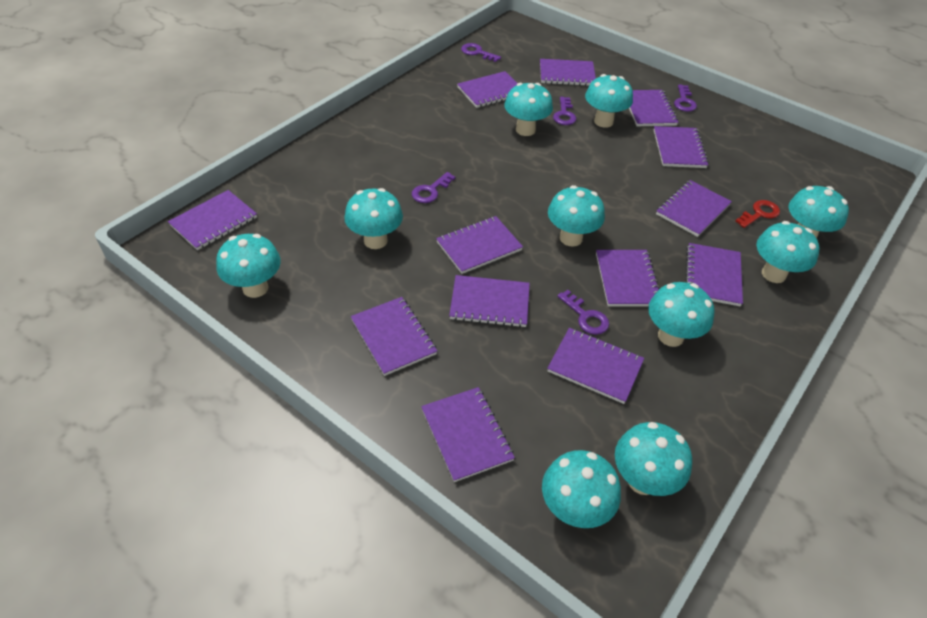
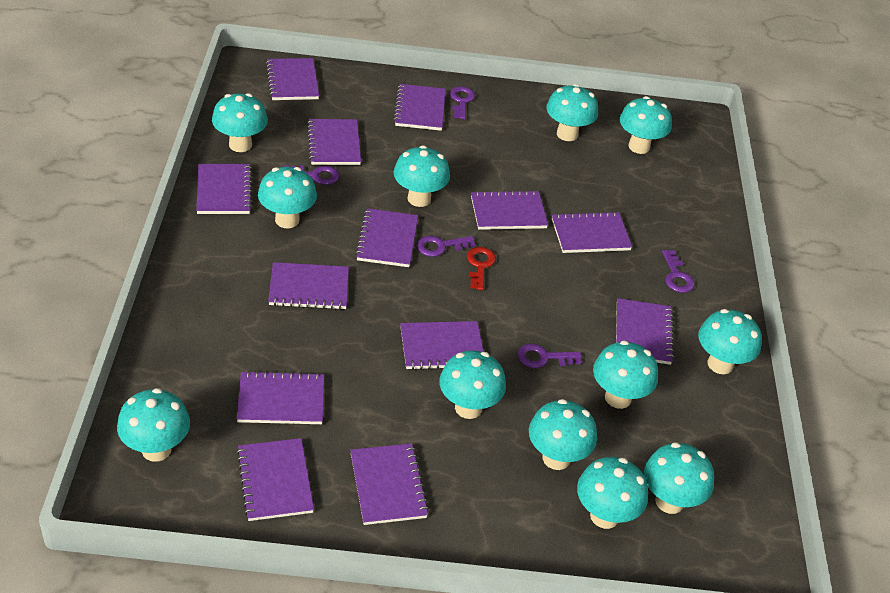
turquoise mushroom: 10 -> 12

